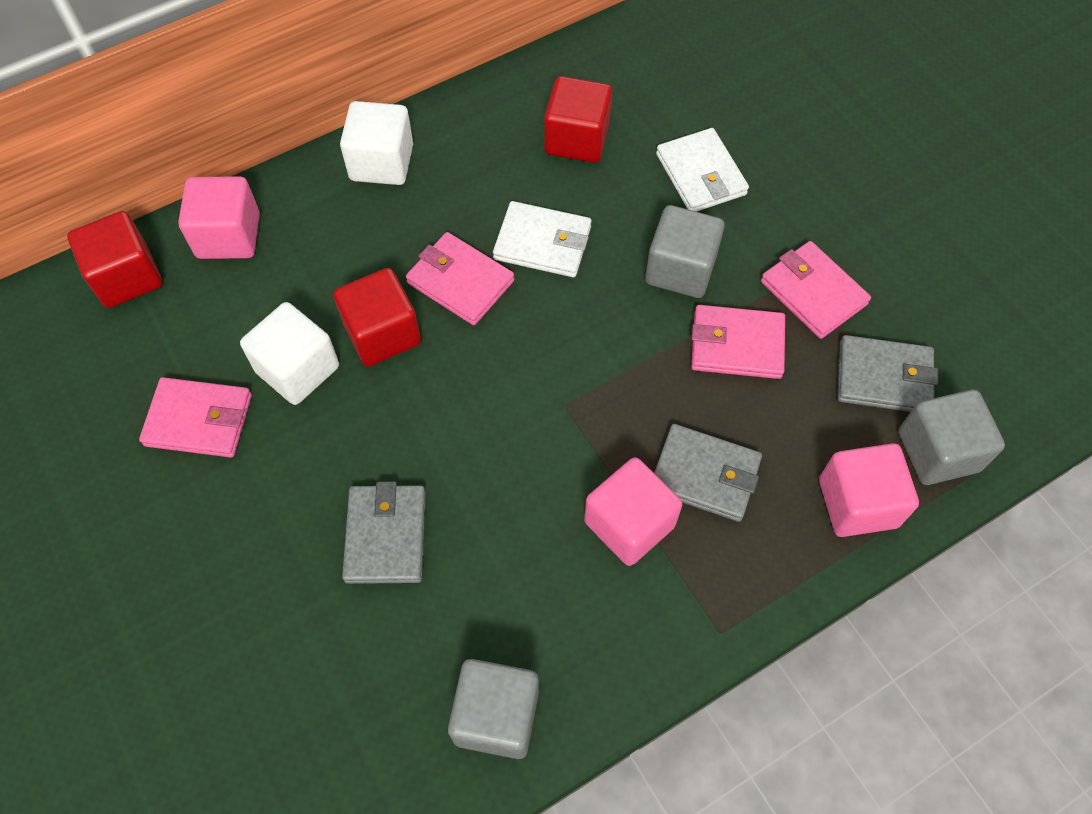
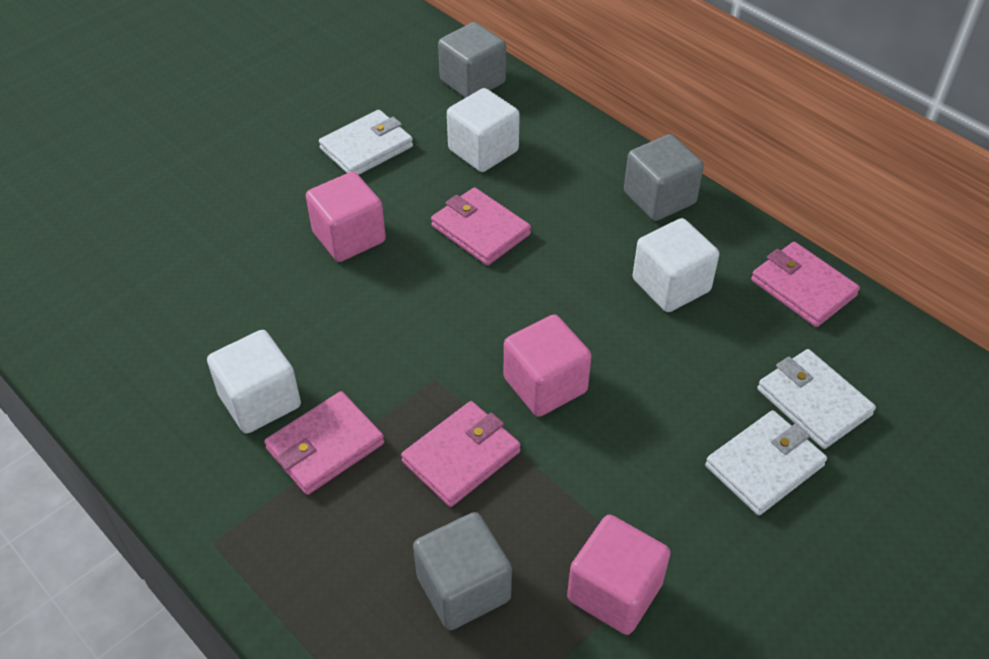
grey wallet: 3 -> 0
red cube: 3 -> 0
white cube: 2 -> 3
white wallet: 2 -> 3

